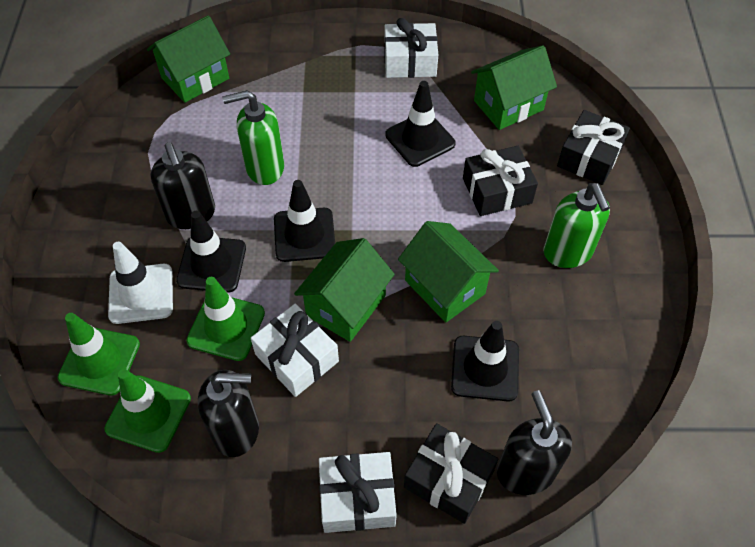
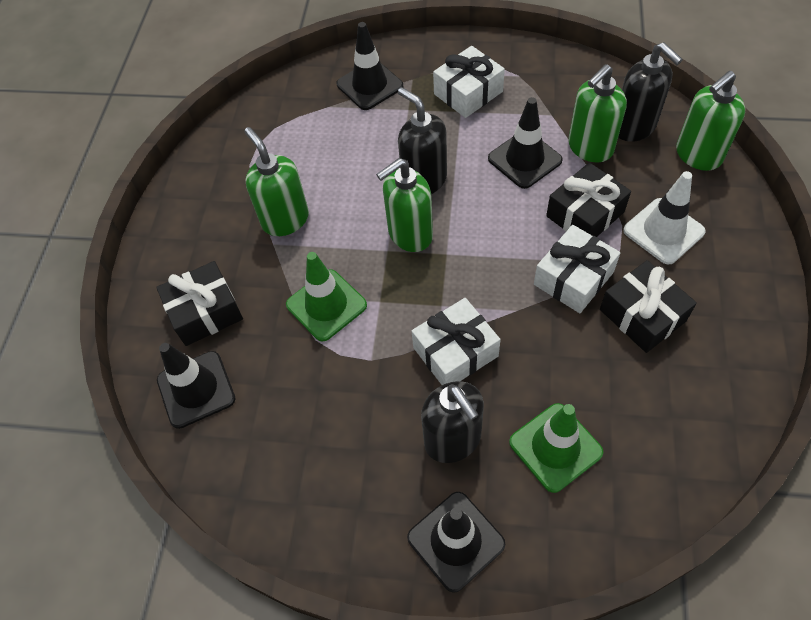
green house: 4 -> 0
green soap dispenser: 2 -> 4
green traffic cone: 3 -> 2

